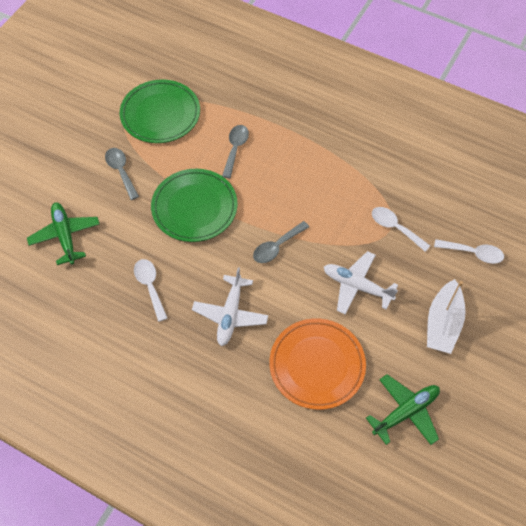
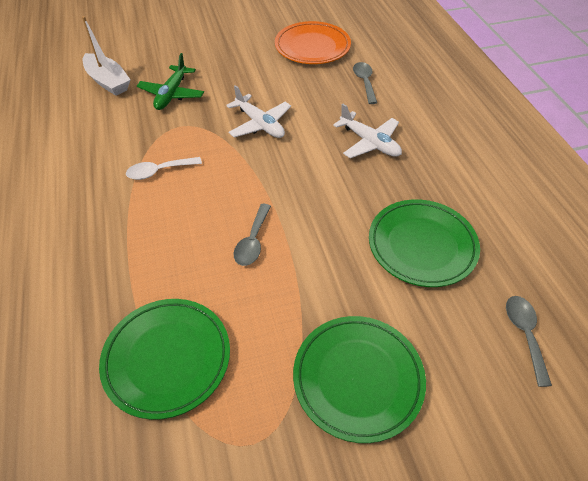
green plane: 2 -> 1
green plate: 2 -> 3
white spoon: 3 -> 1

